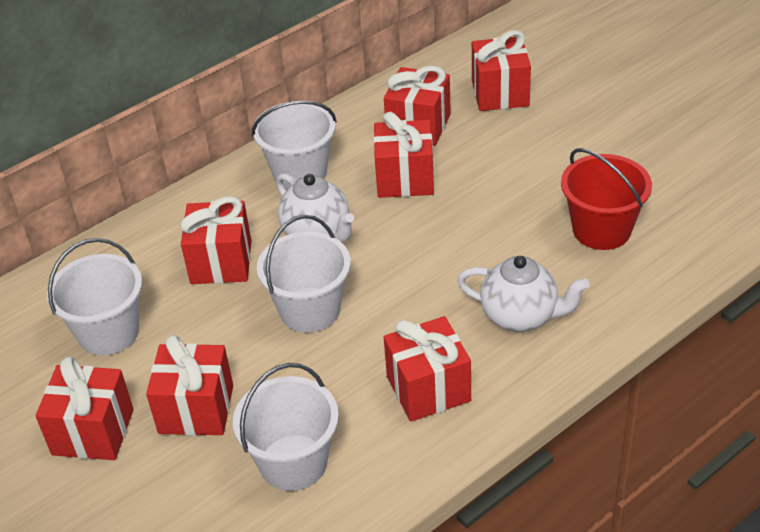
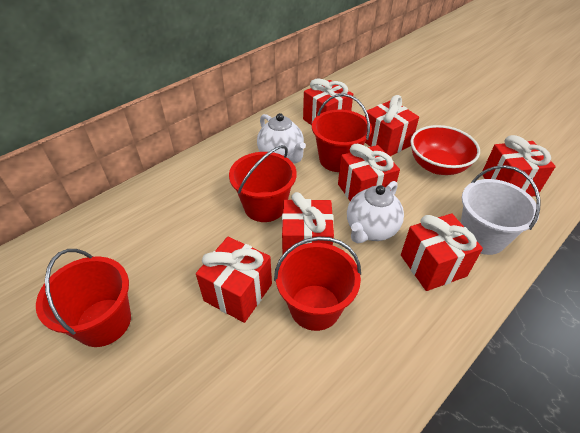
red bowl: 0 -> 1
red bucket: 1 -> 4
white bucket: 4 -> 1

